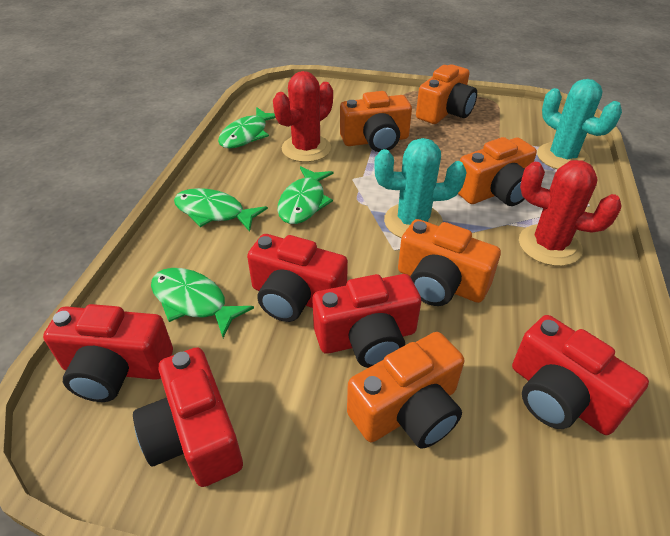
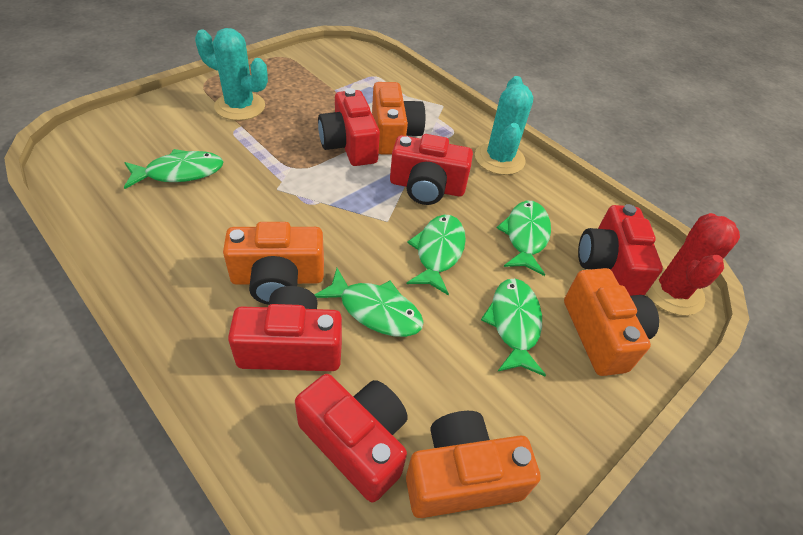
green fish: 4 -> 5
orange camera: 5 -> 4
red cactus: 2 -> 1

